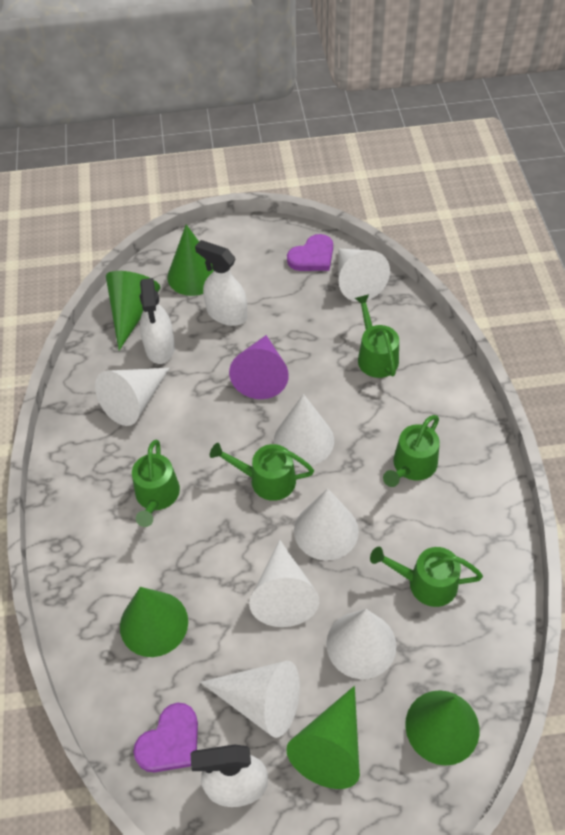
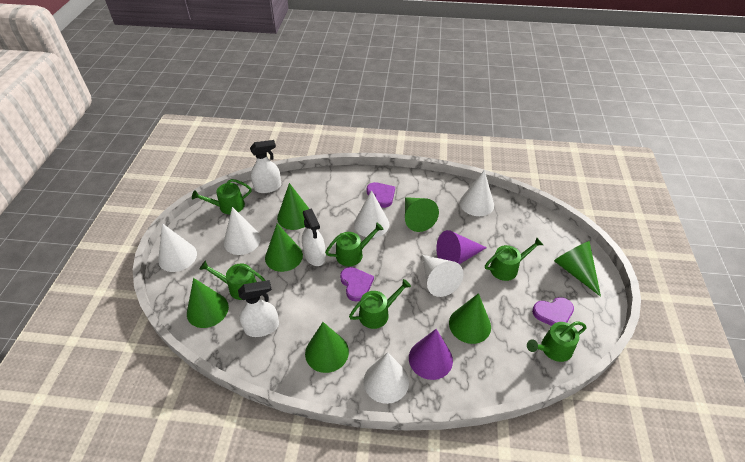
green cone: 5 -> 7
green watering can: 5 -> 6
purple cone: 1 -> 2
purple heart: 2 -> 3
white cone: 7 -> 6

